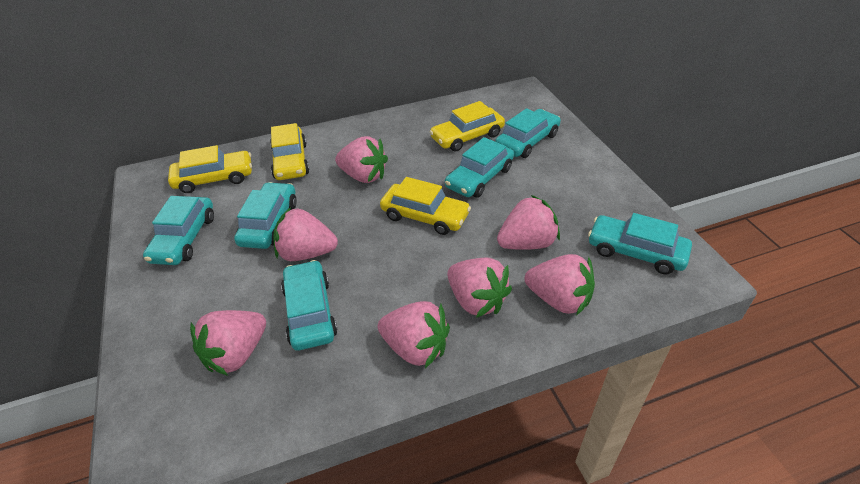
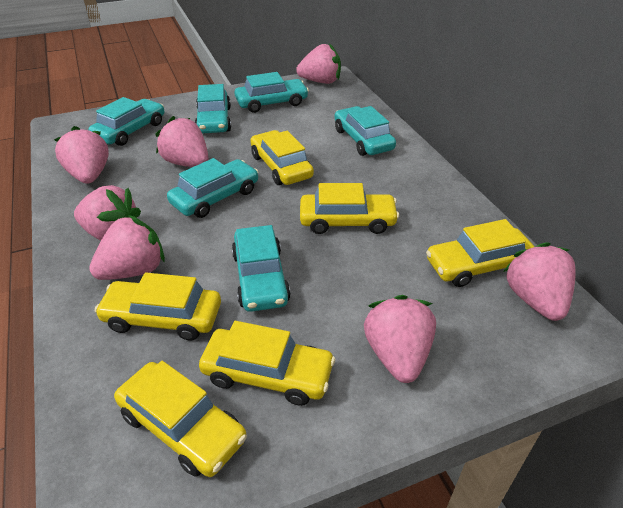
yellow car: 4 -> 6

